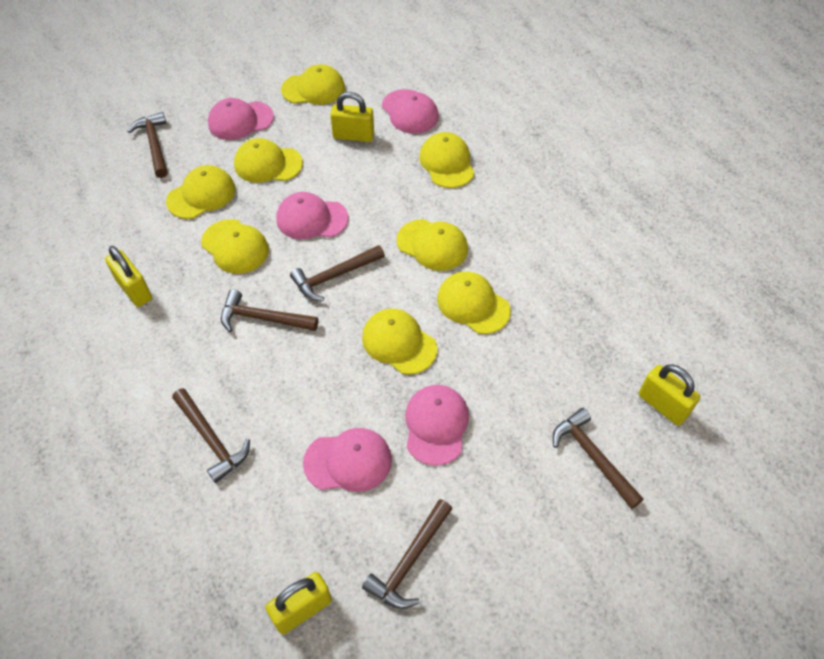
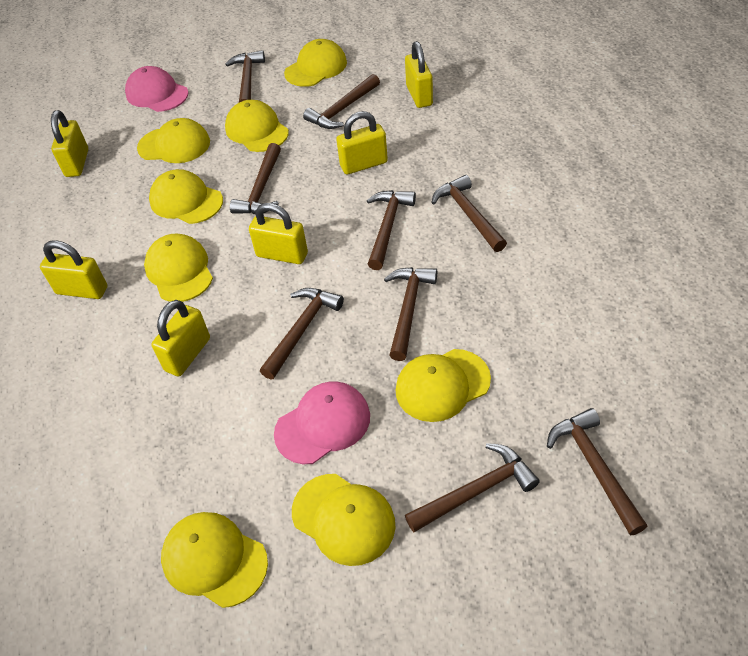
brown hammer: 6 -> 9
pink cap: 5 -> 2
yellow padlock: 4 -> 6

